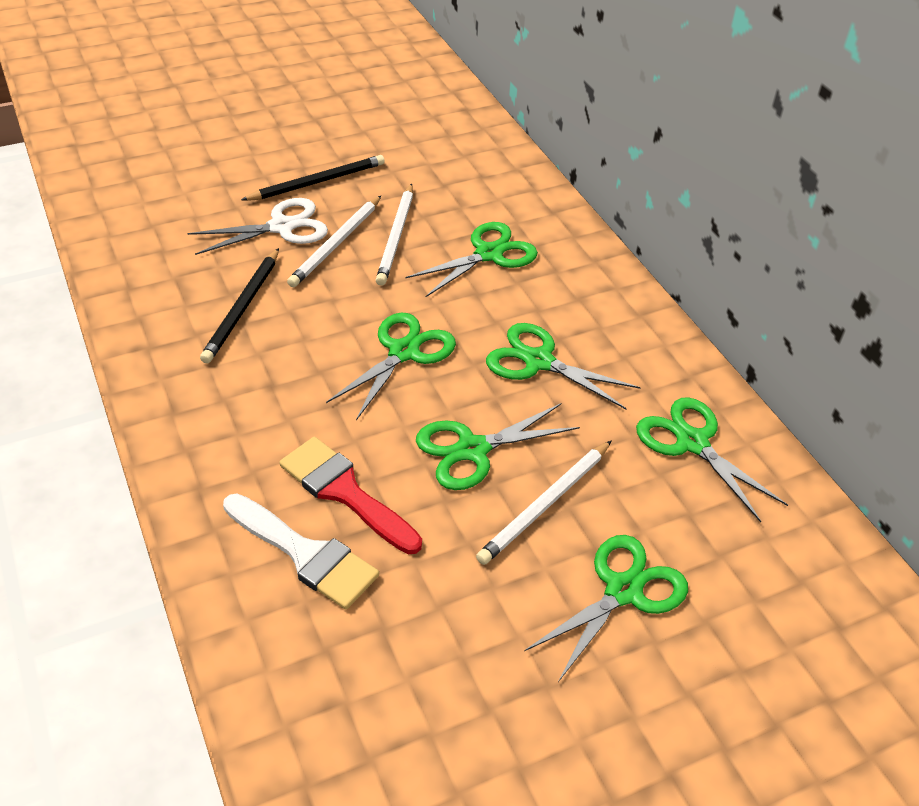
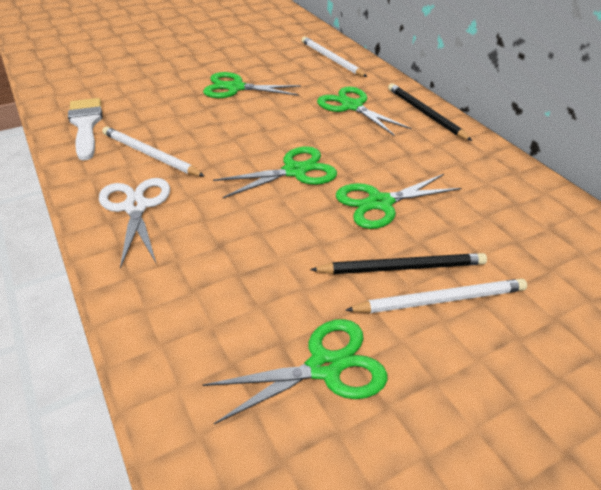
green scissors: 6 -> 5
red brush: 1 -> 0

